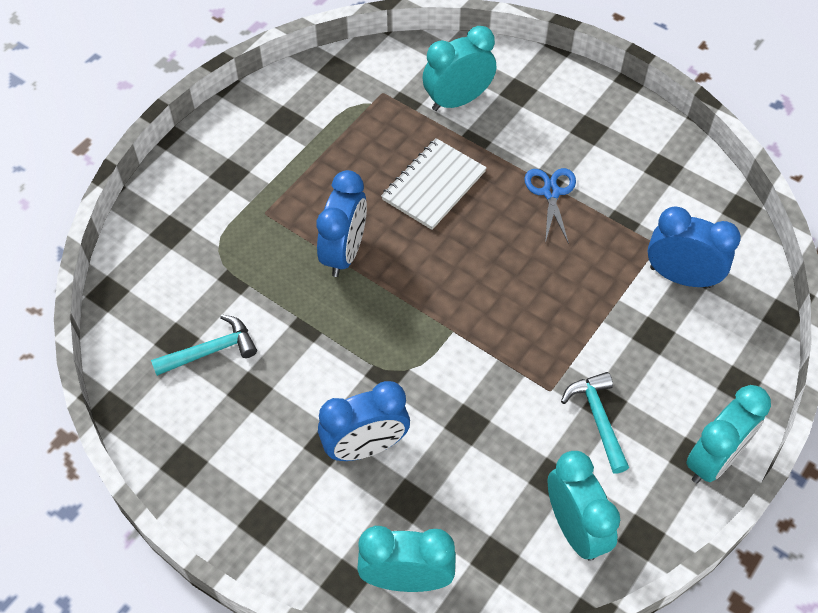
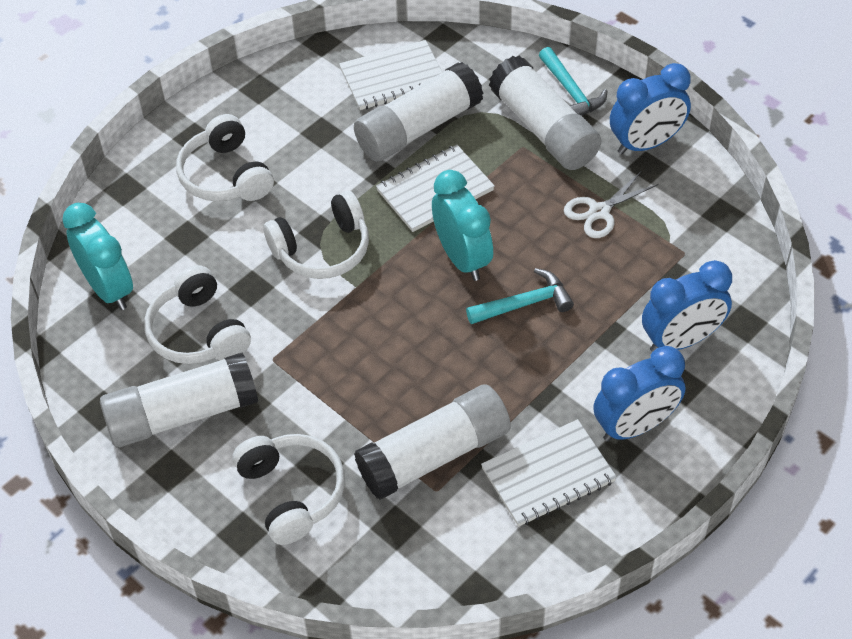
blue scissors: 1 -> 0
turquoise clock: 4 -> 2
white glue stick: 0 -> 4
white headphones: 0 -> 4
white notebook: 1 -> 3
white scissors: 0 -> 1

